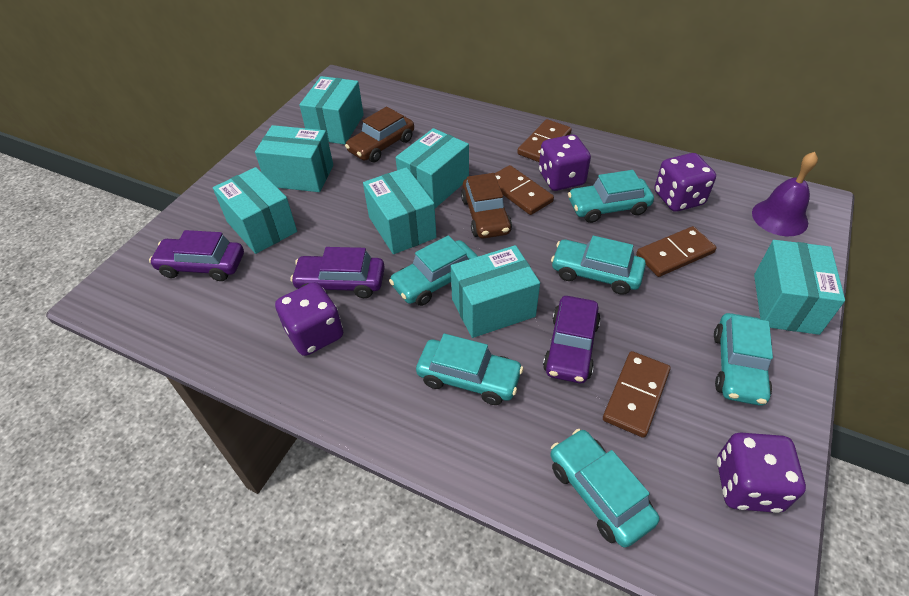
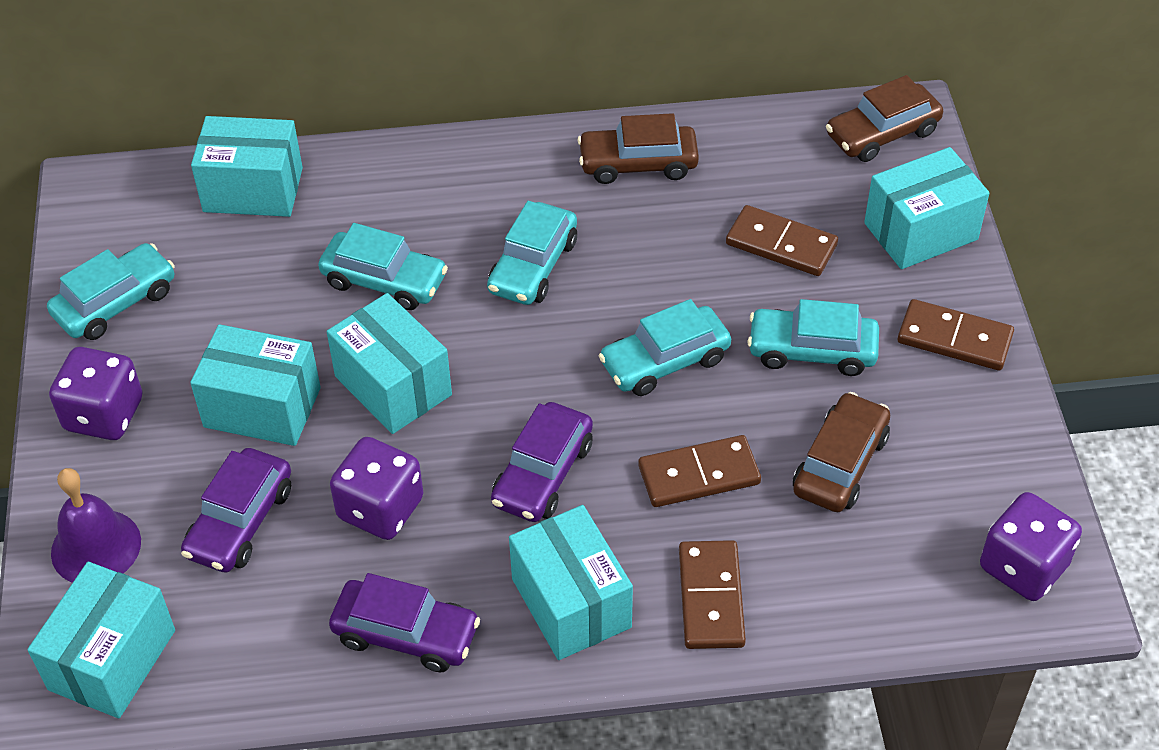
brown car: 2 -> 3
purple dice: 4 -> 3
turquoise box: 7 -> 6
turquoise car: 6 -> 5

